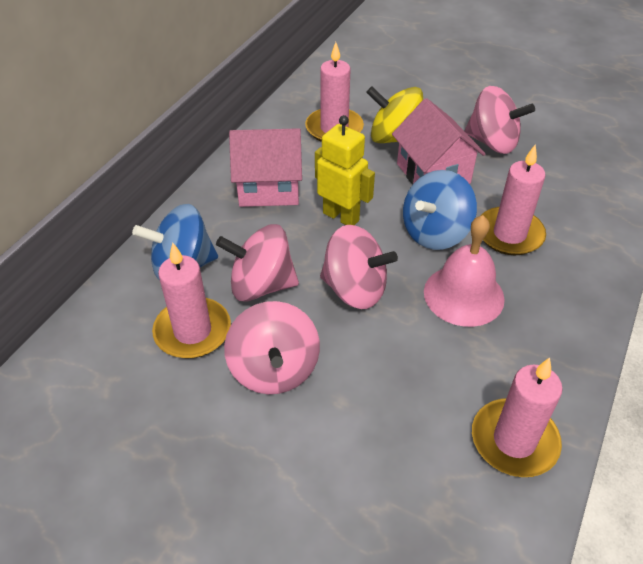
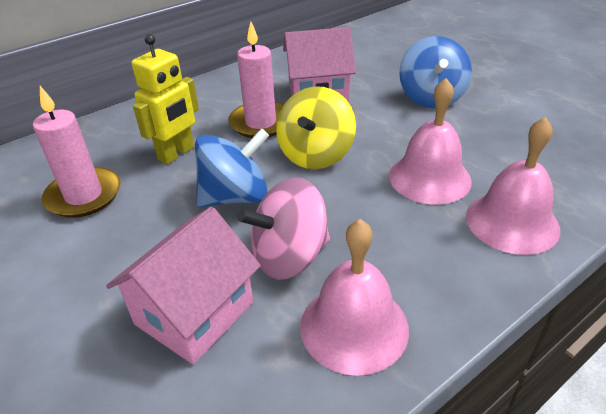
pink bell: 1 -> 3
pink candle: 4 -> 2
pink spinning top: 4 -> 1

